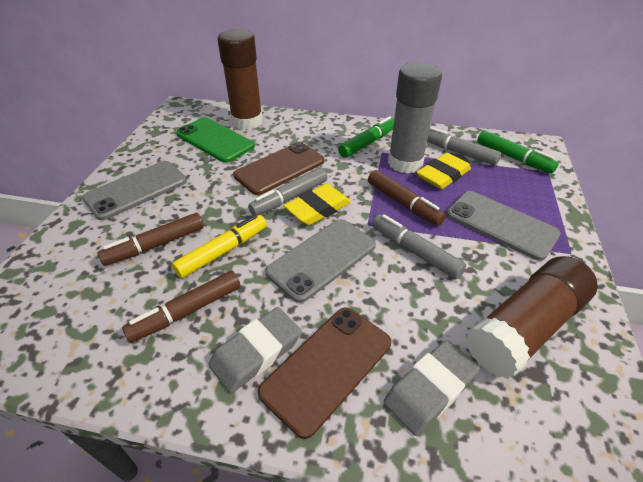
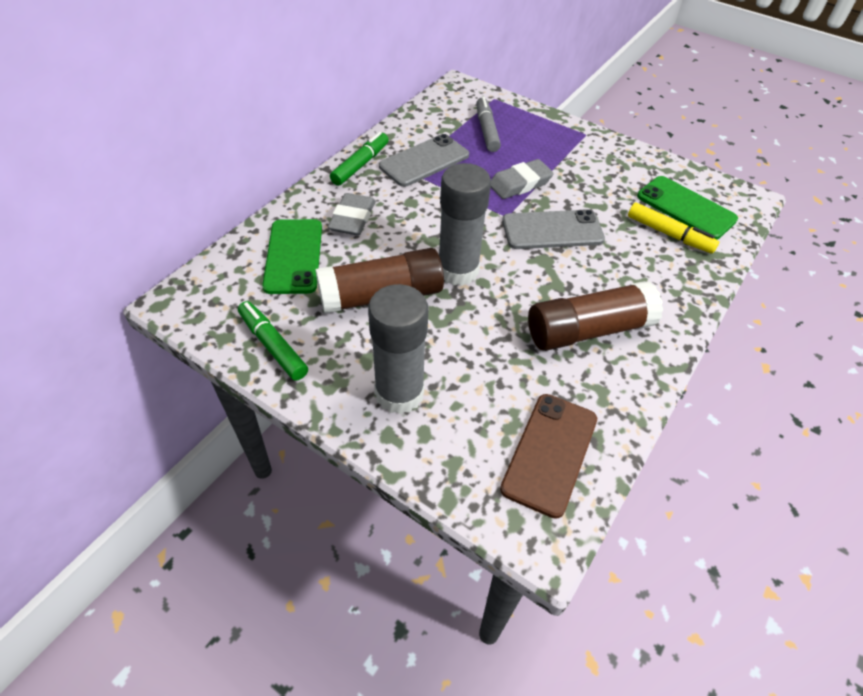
brown marker: 3 -> 0
brown phone: 2 -> 1
green phone: 1 -> 2
grey glue stick: 1 -> 2
grey marker: 3 -> 1
grey phone: 3 -> 2
yellow eraser: 2 -> 0

